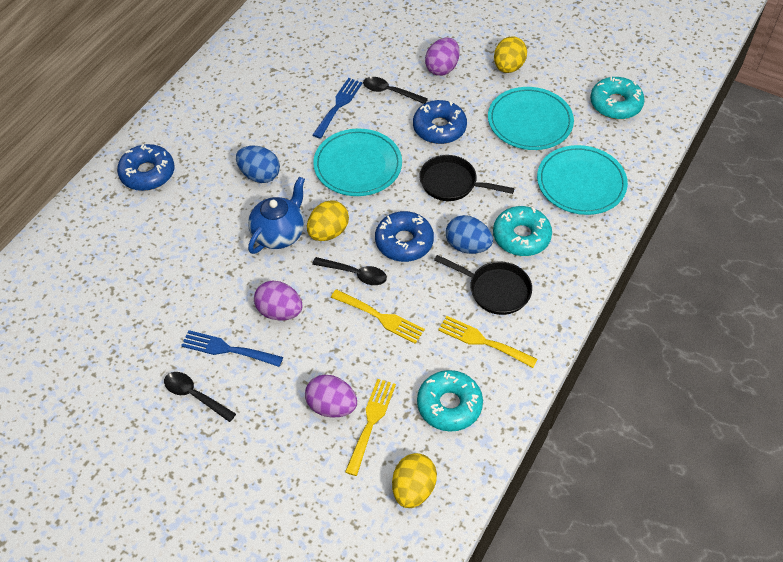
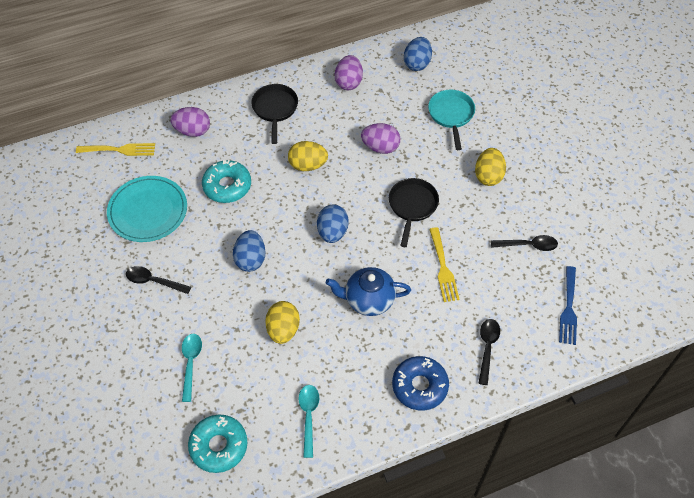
blue donut: 3 -> 1
blue egg: 2 -> 3
blue fork: 2 -> 1
turquoise donut: 3 -> 2
turquoise pan: 0 -> 1
turquoise plate: 3 -> 1
turquoise spoon: 0 -> 2
yellow fork: 3 -> 2

